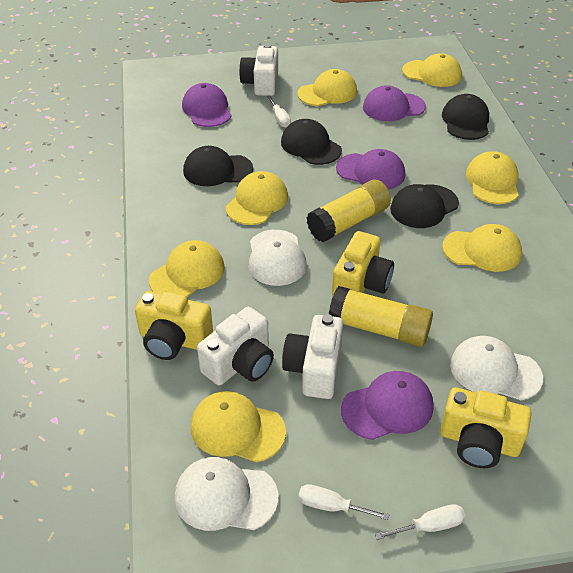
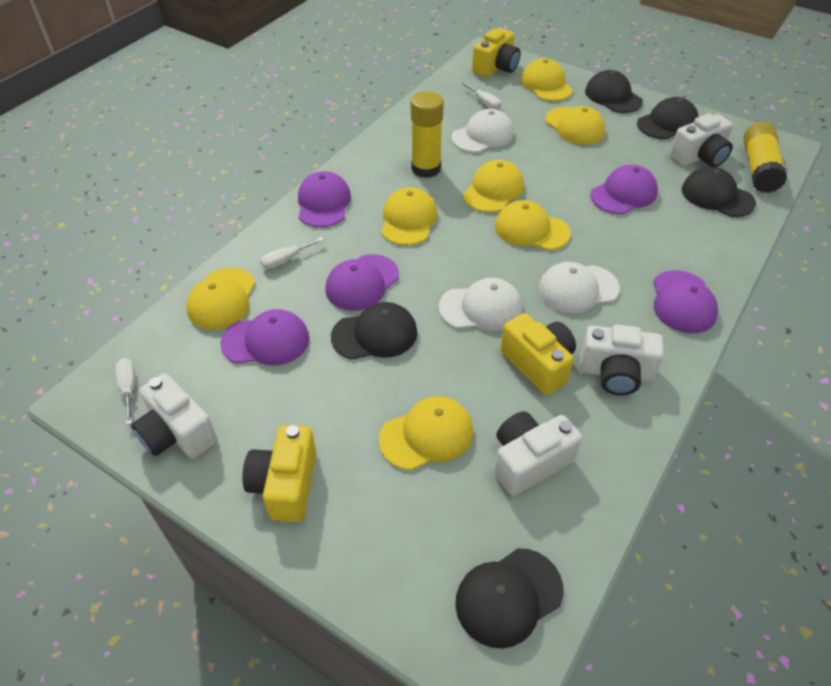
black cap: 4 -> 5
purple cap: 4 -> 5
white camera: 3 -> 4

